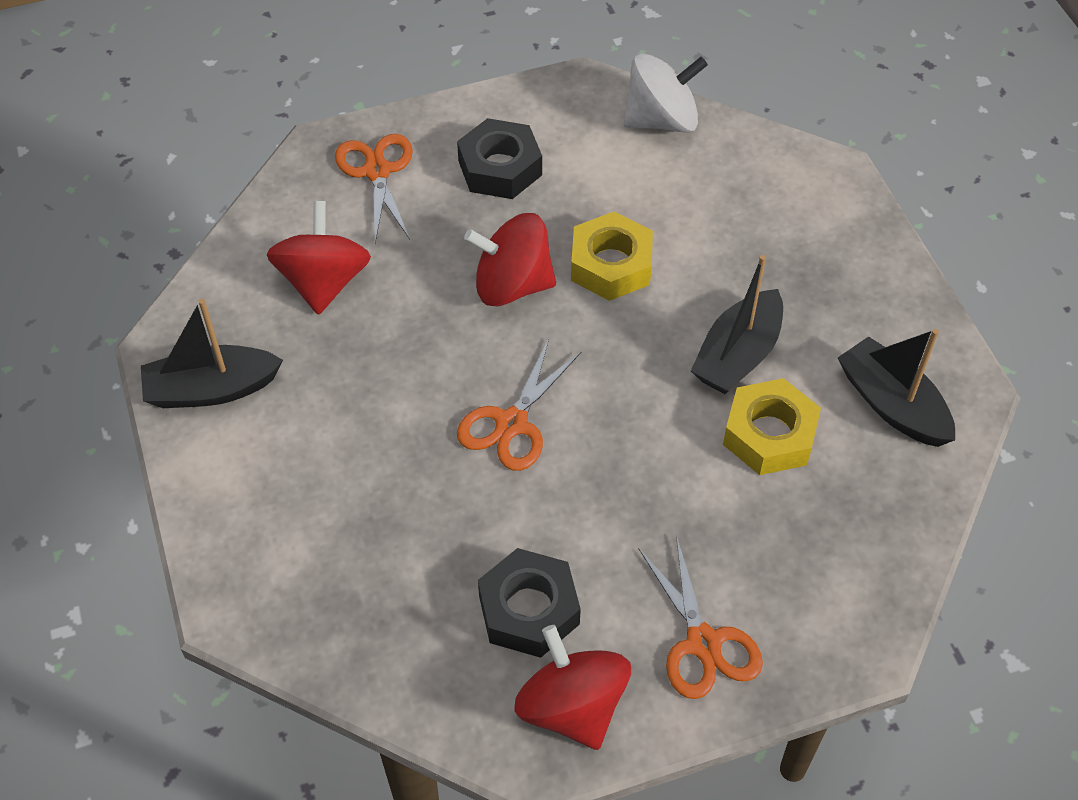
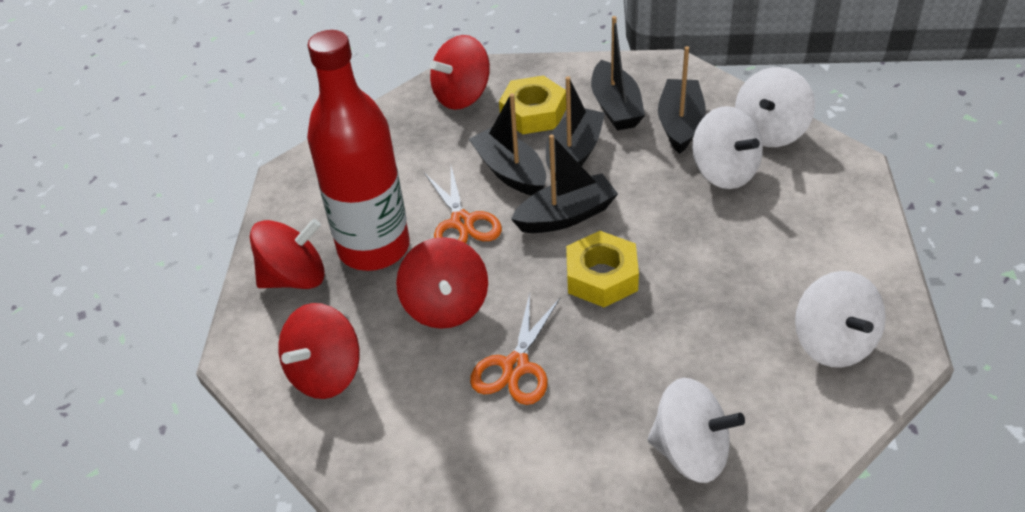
black boat: 3 -> 5
black nut: 2 -> 0
orange scissors: 3 -> 2
red bottle: 0 -> 1
red spinning top: 3 -> 4
white spinning top: 1 -> 4

